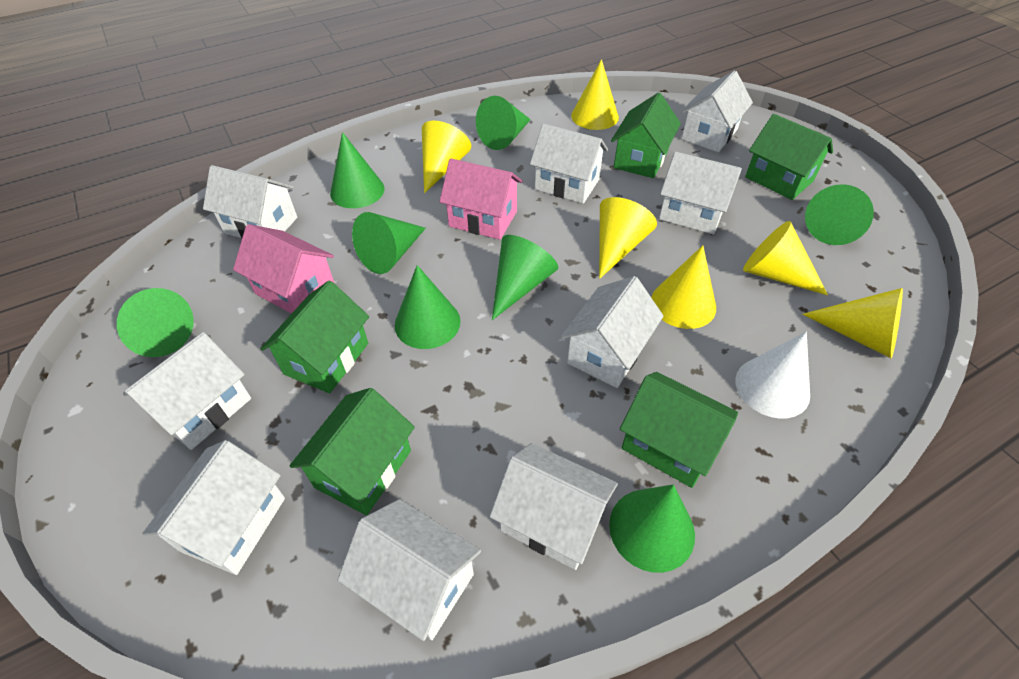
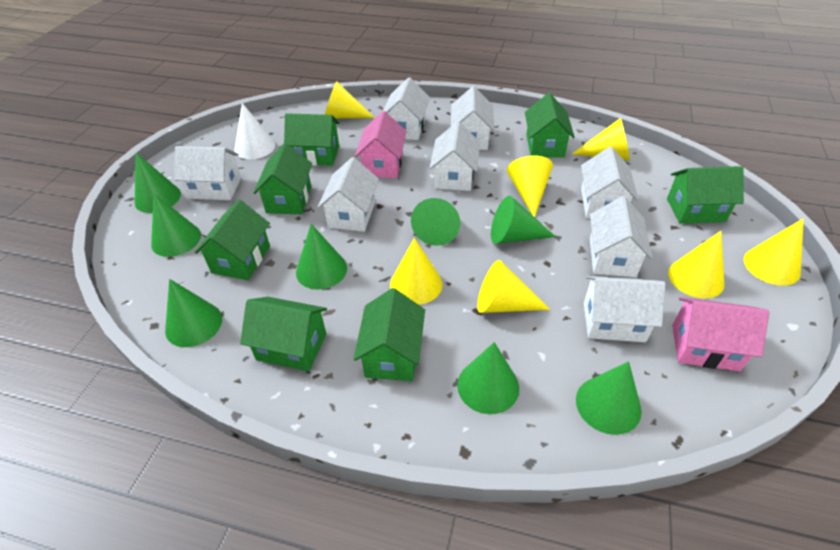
green house: 5 -> 7
white house: 9 -> 8
yellow cone: 6 -> 7

